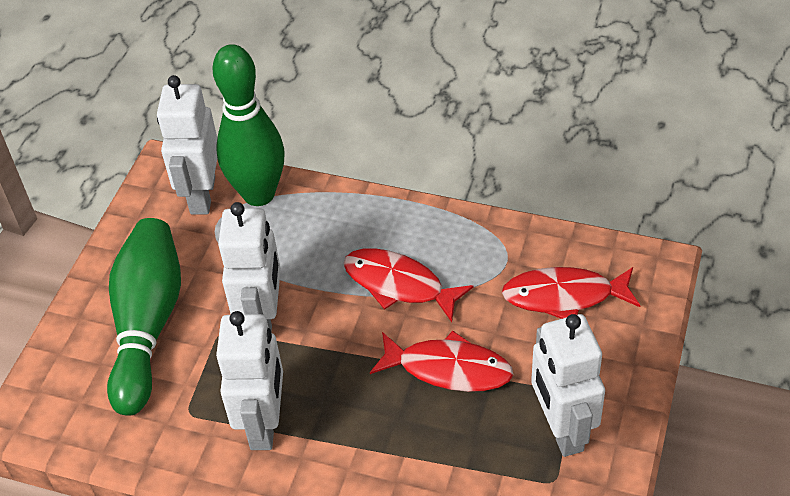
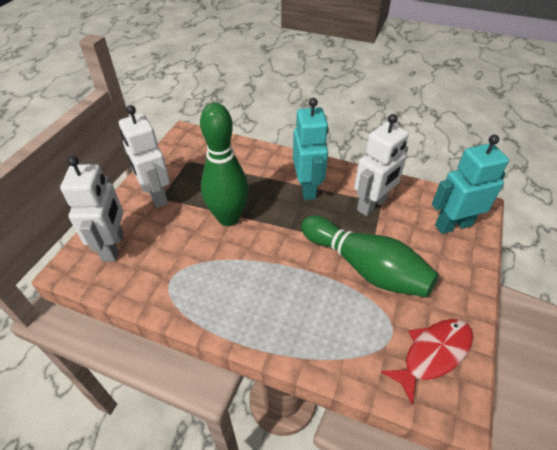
red fish: 3 -> 1
turquoise robot: 0 -> 2
white robot: 4 -> 3

